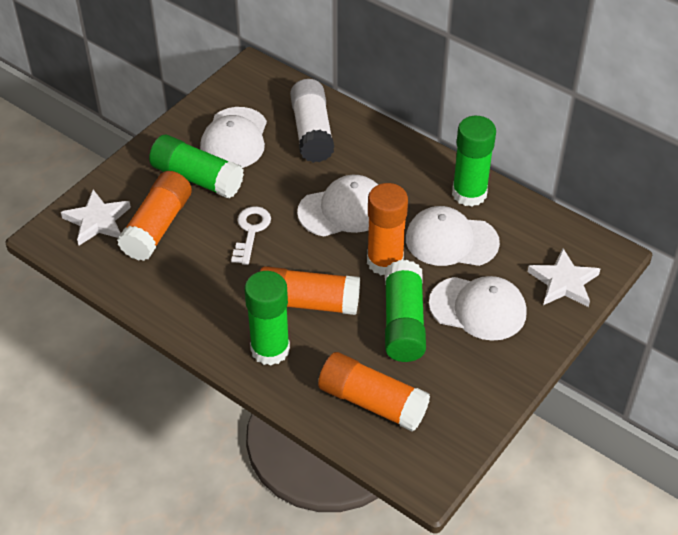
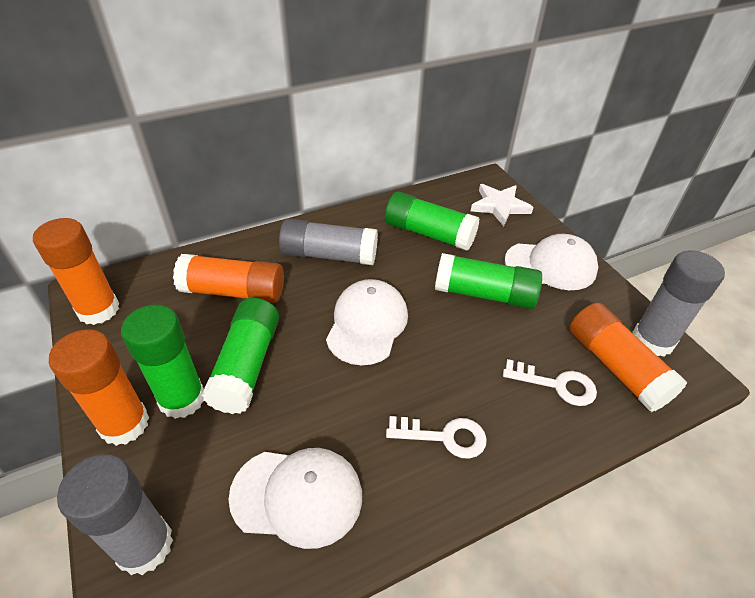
grey glue stick: 0 -> 3
white cap: 4 -> 3
white glue stick: 1 -> 0
white key: 1 -> 2
white star: 2 -> 1

